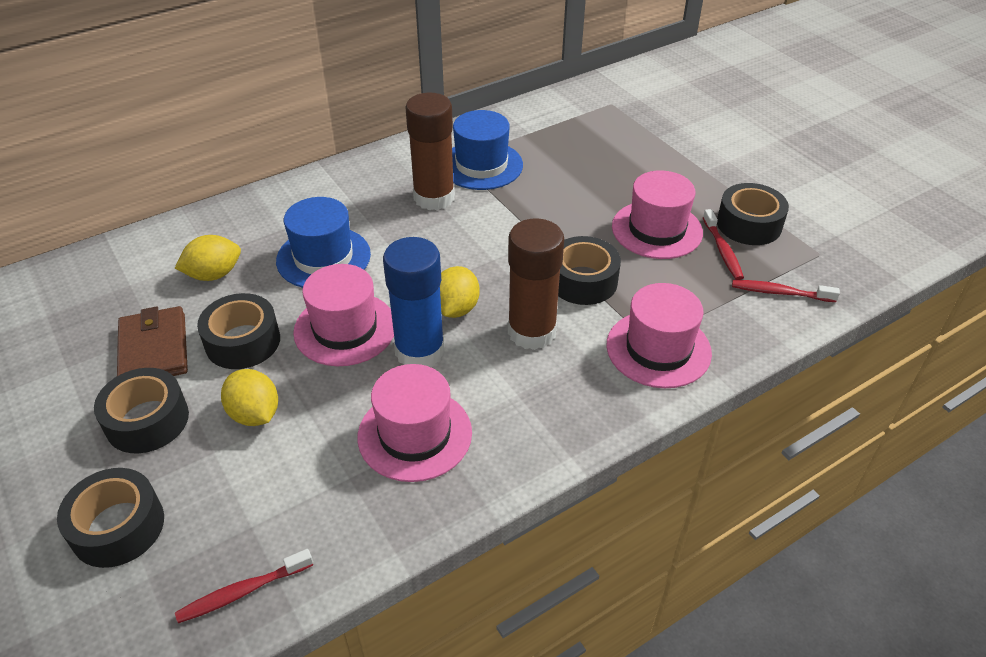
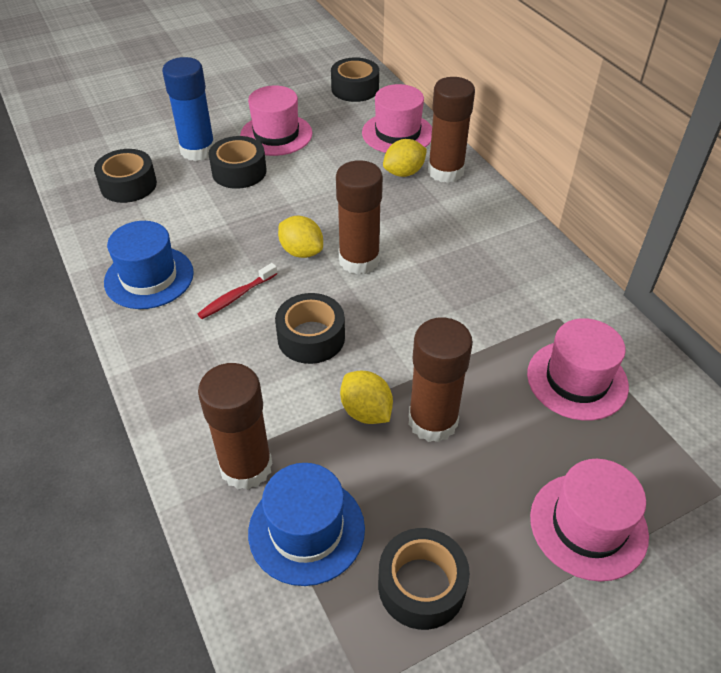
brown glue stick: 2 -> 4
brown wallet: 1 -> 0
red toothbrush: 3 -> 1

